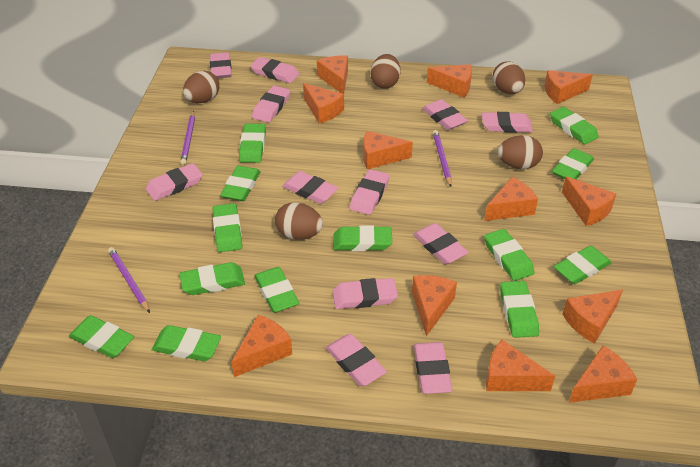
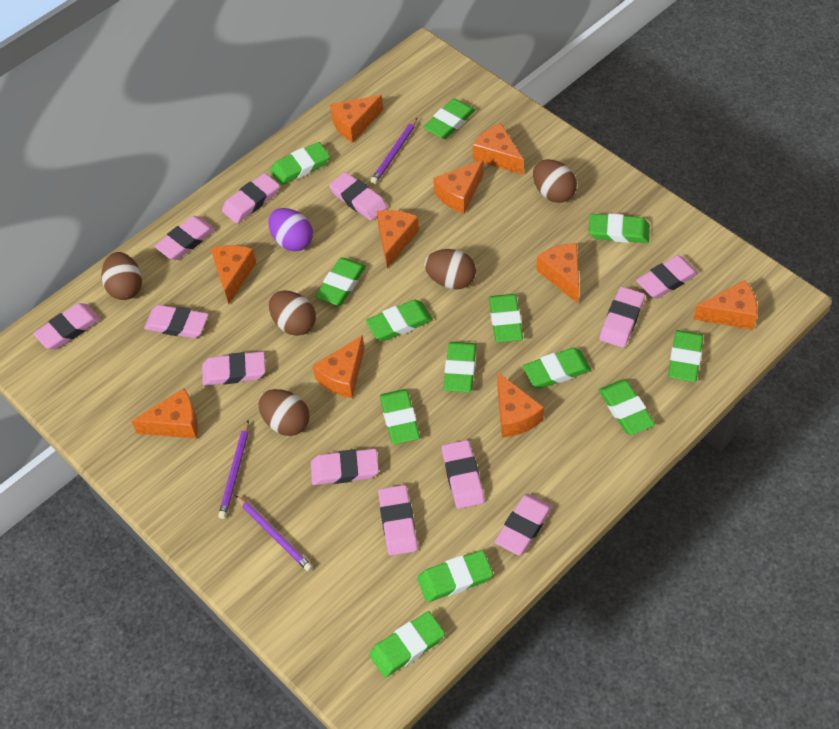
orange cheese: 12 -> 10
purple egg: 0 -> 1

